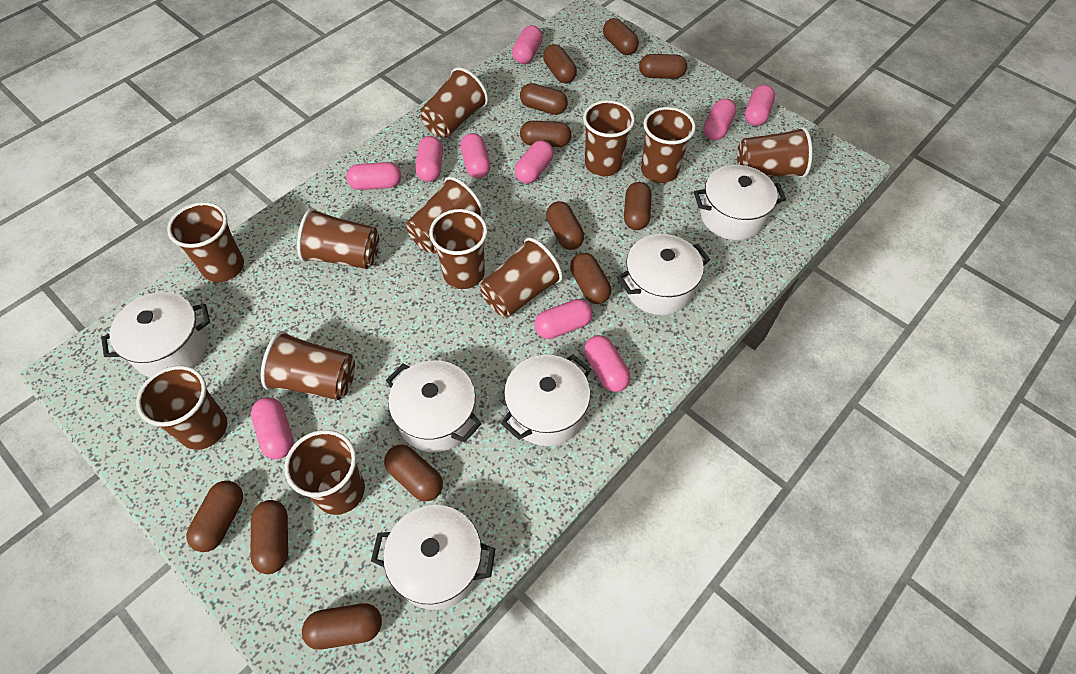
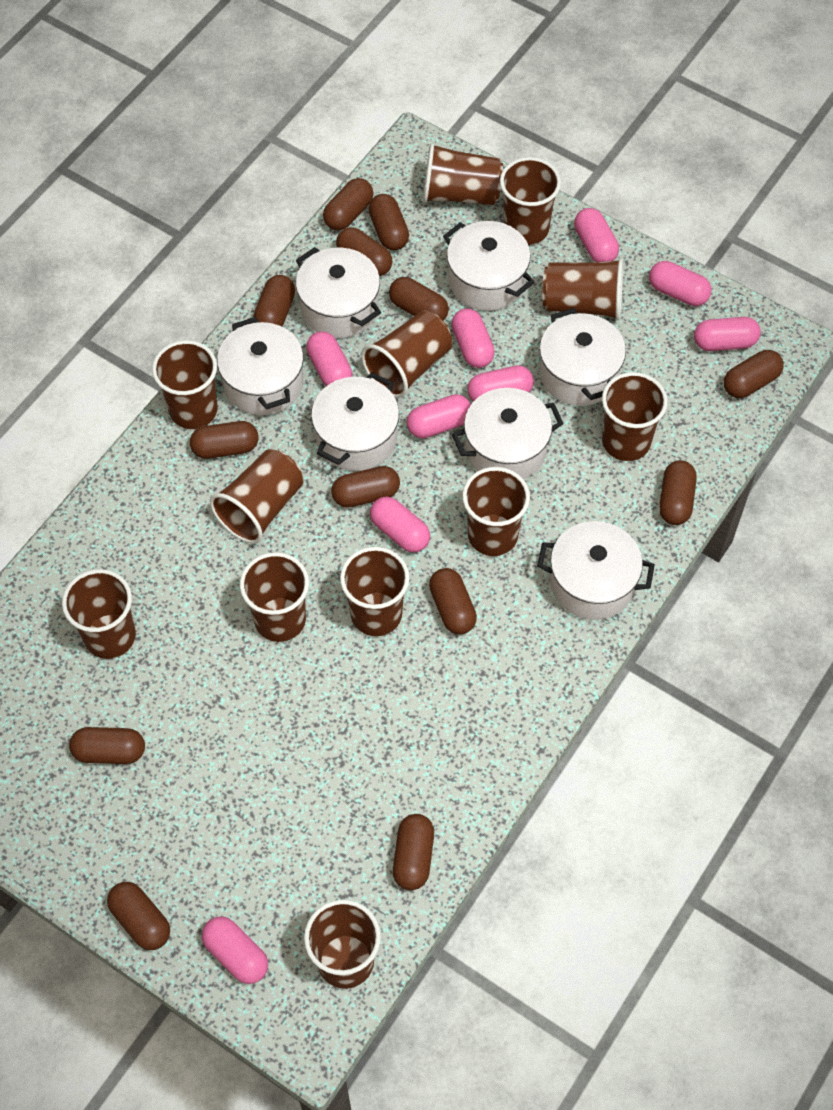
brown capsule: 12 -> 13
pink capsule: 10 -> 9
white pot: 6 -> 7

